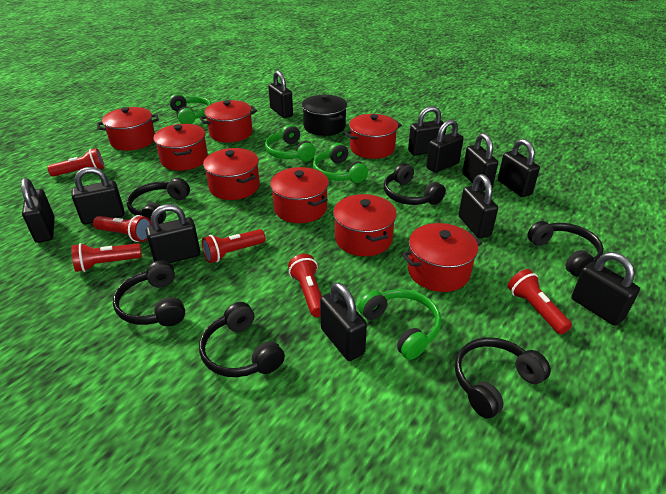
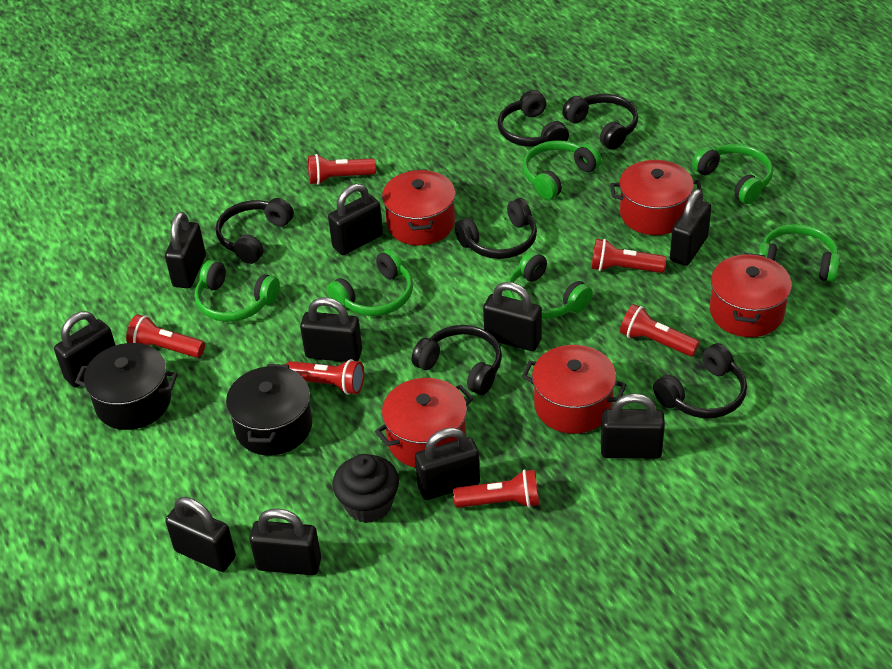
black cupcake: 0 -> 1
black padlock: 11 -> 10
black pot: 1 -> 2
green headphones: 4 -> 6
red pot: 8 -> 5

